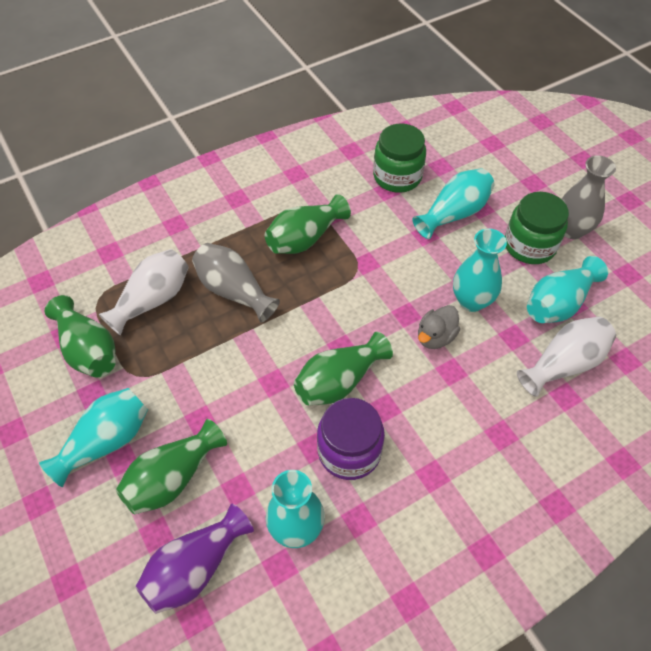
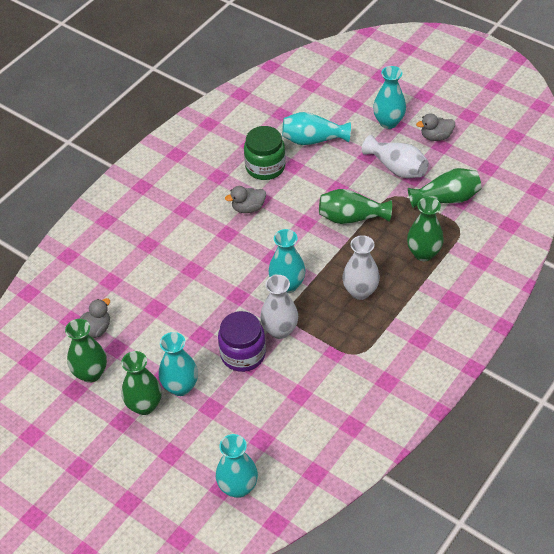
green jar: 2 -> 1
green vase: 4 -> 5
grey duck: 1 -> 3
grey vase: 2 -> 0
purple vase: 1 -> 0
white vase: 2 -> 3

